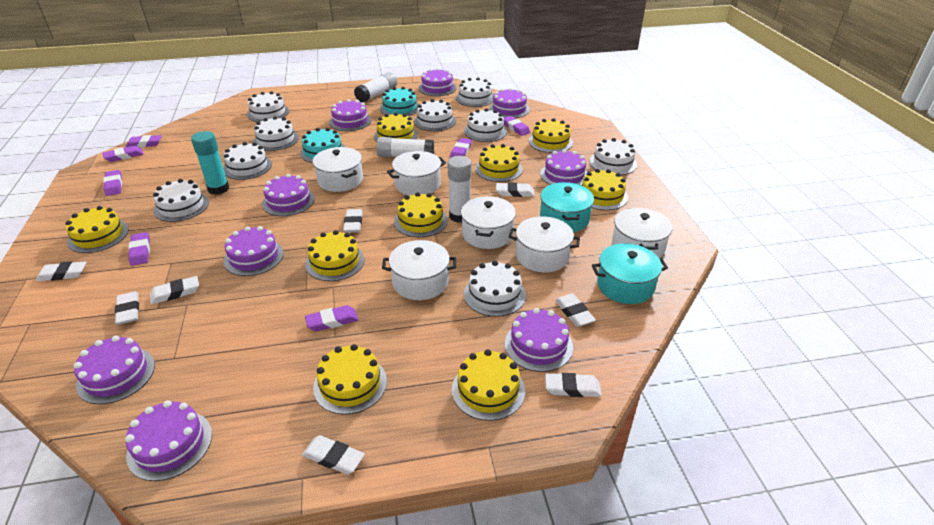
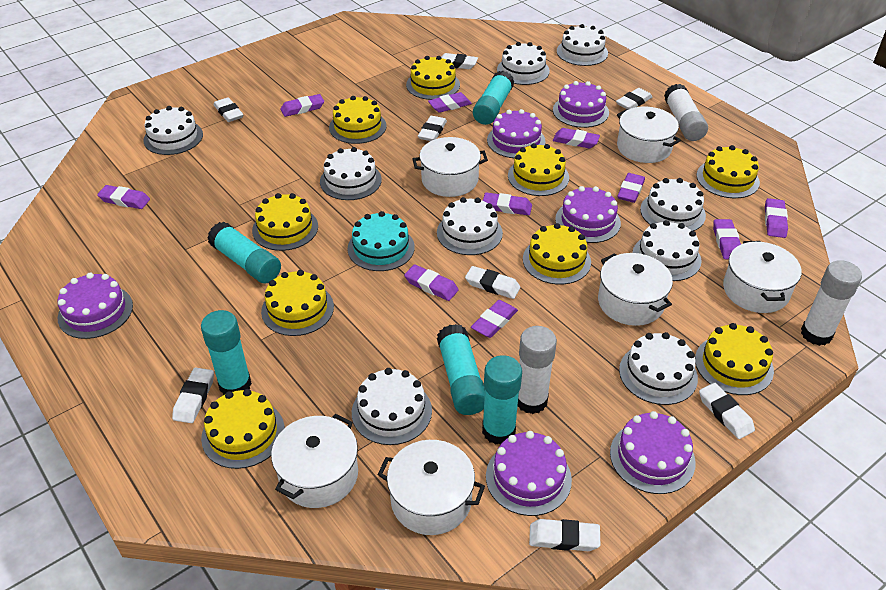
purple cake: 9 -> 6
purple eraser: 7 -> 10
turquoise cake: 2 -> 1
turquoise glue stick: 1 -> 5
turquoise pot: 2 -> 0

